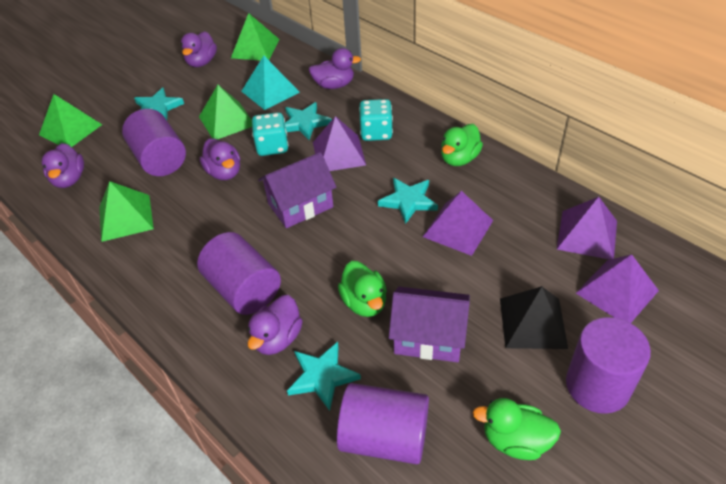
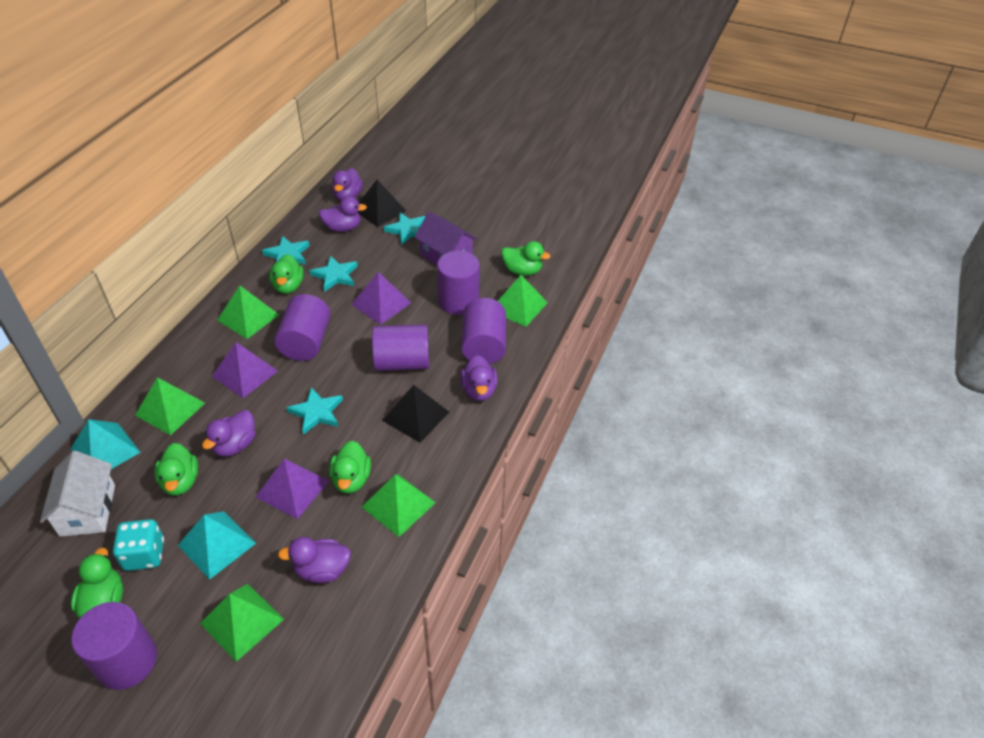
black pyramid: 1 -> 2
green duck: 3 -> 5
green pyramid: 4 -> 5
purple cylinder: 4 -> 5
purple house: 2 -> 1
purple pyramid: 4 -> 3
turquoise dice: 2 -> 1
turquoise pyramid: 1 -> 2
white house: 0 -> 1

